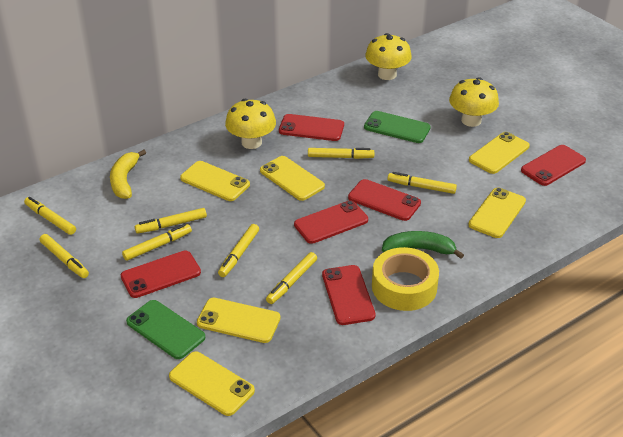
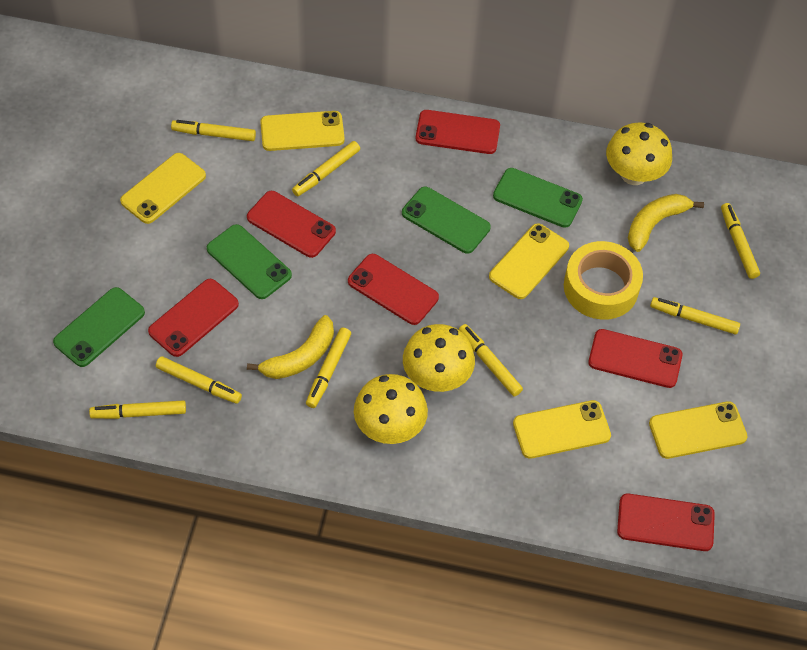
green banana: 1 -> 0
green phone: 2 -> 4
yellow banana: 1 -> 2
yellow phone: 6 -> 5

